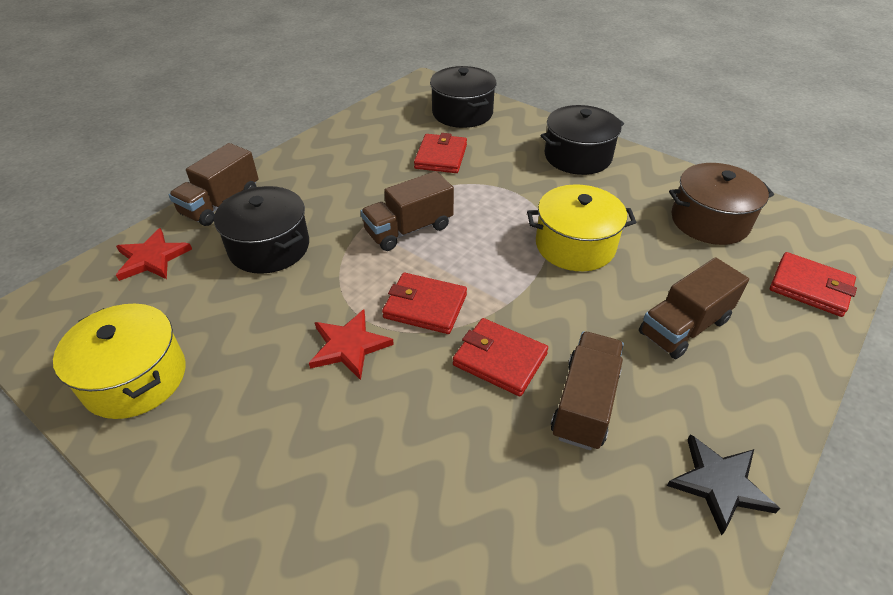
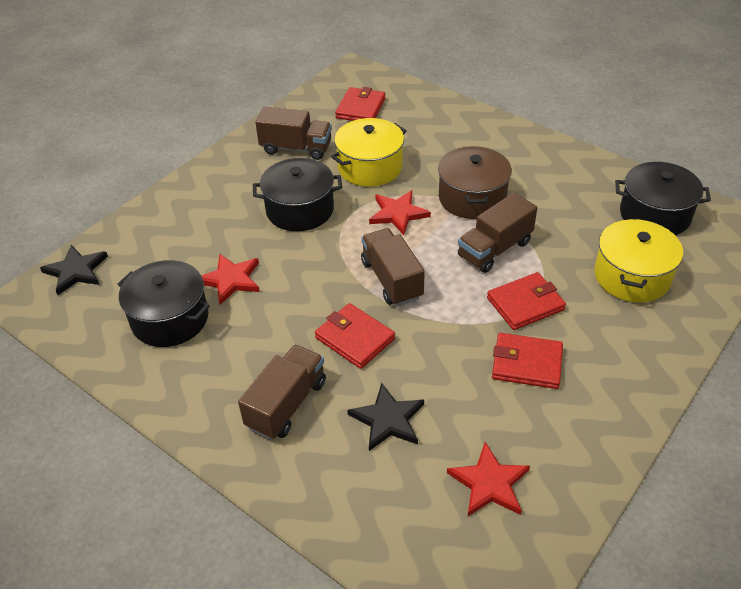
black star: 1 -> 2
red star: 2 -> 3

